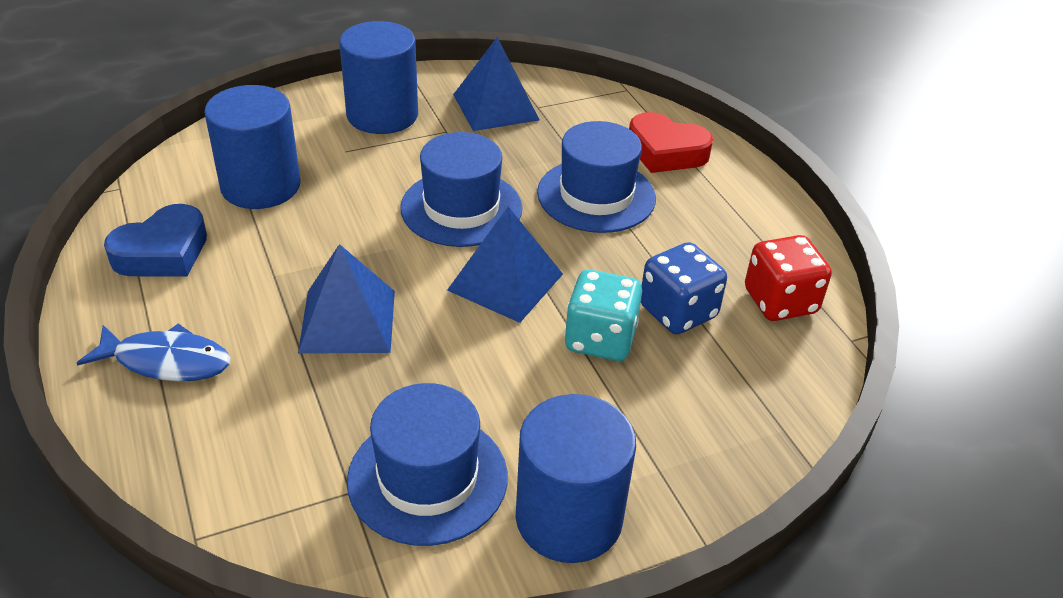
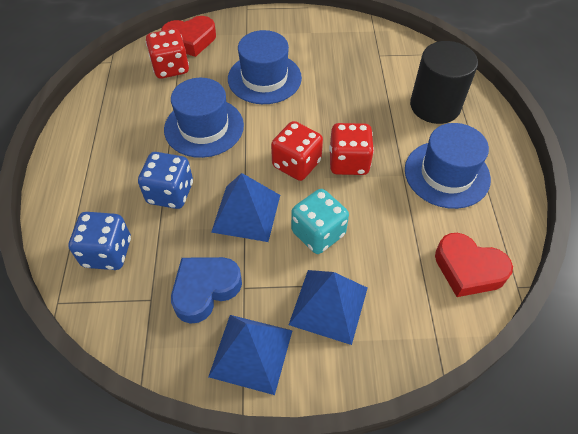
black cylinder: 0 -> 1
blue cylinder: 3 -> 0
blue dice: 1 -> 2
blue fish: 1 -> 0
red dice: 1 -> 3
red heart: 1 -> 2

